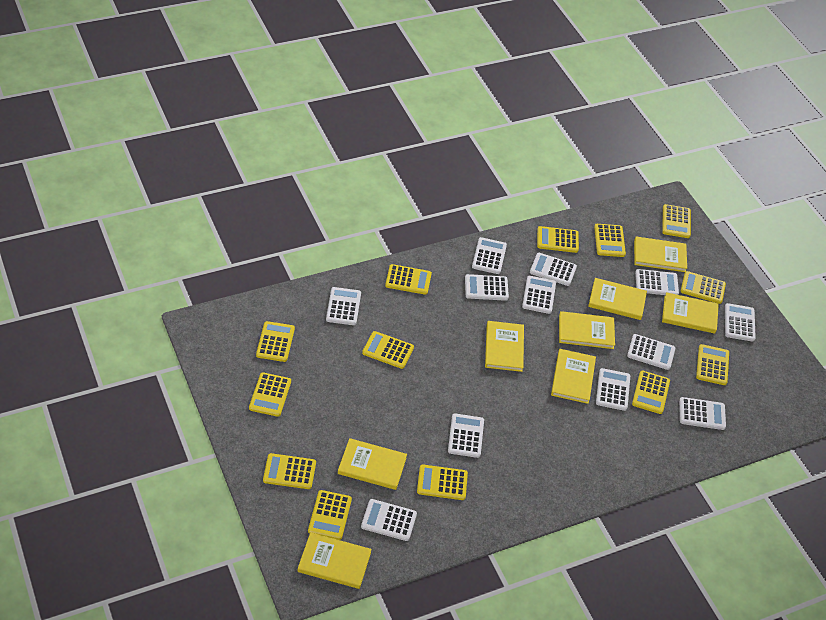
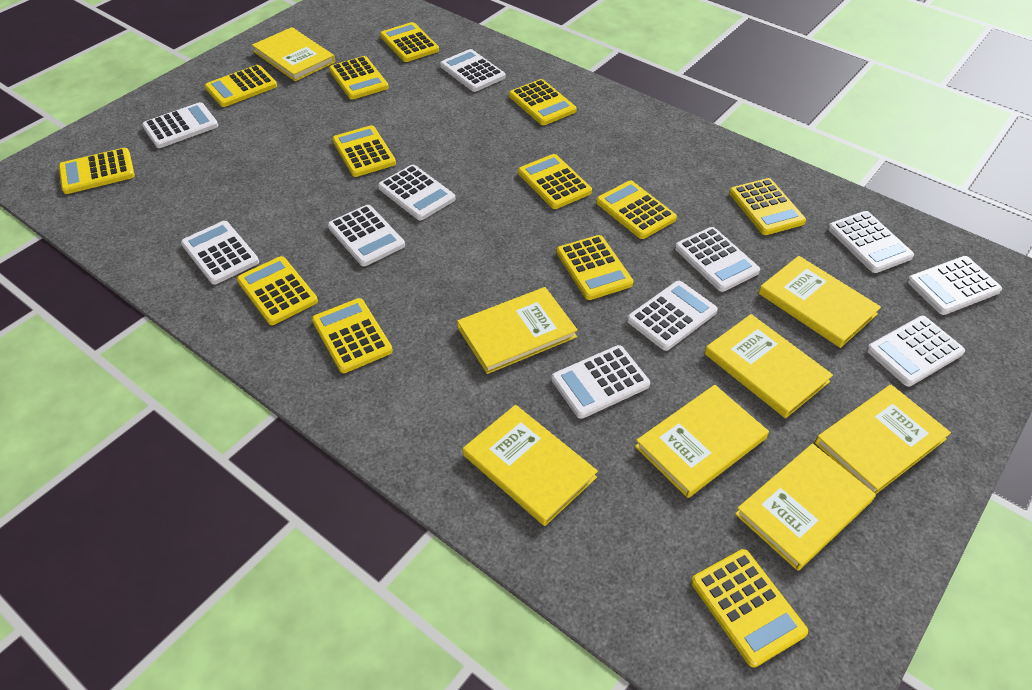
white calculator: 12 -> 11

